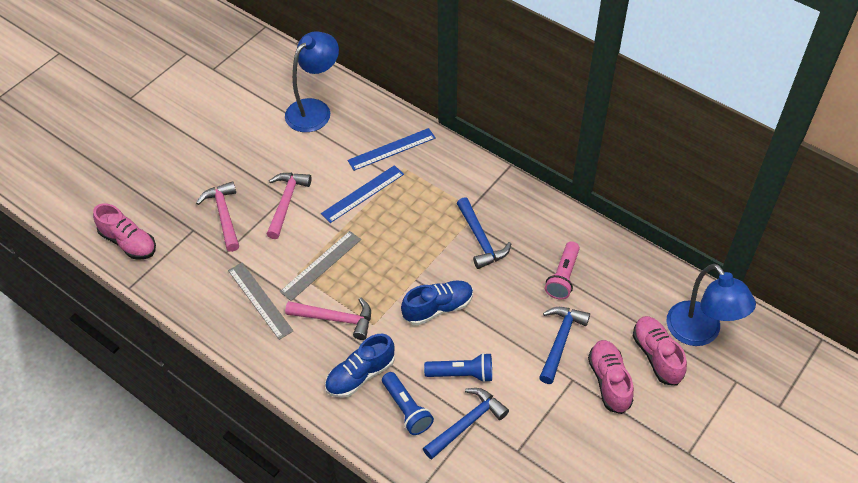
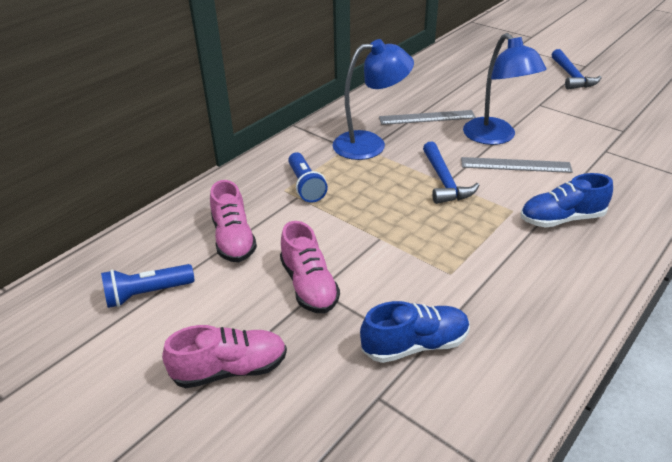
blue hammer: 3 -> 2
blue ruler: 2 -> 0
pink flashlight: 1 -> 0
pink hammer: 3 -> 0

